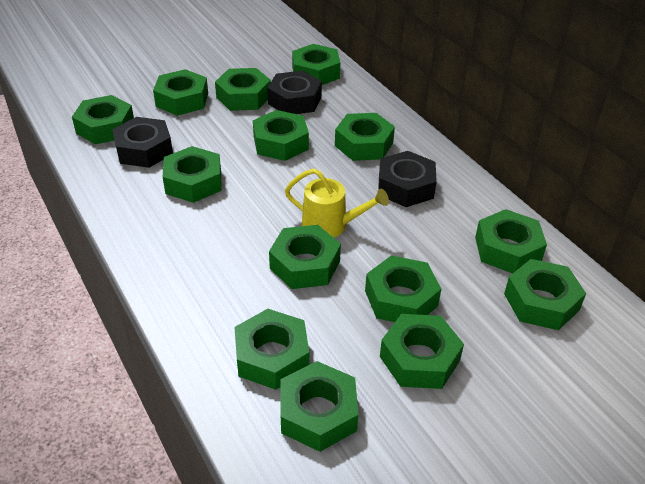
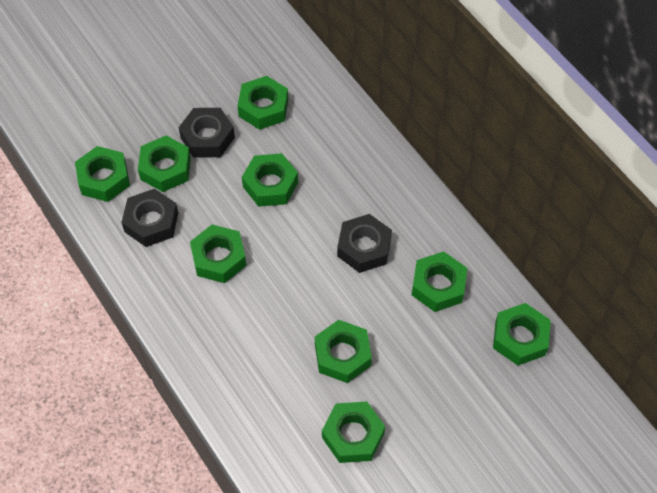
green nut: 14 -> 9
yellow watering can: 1 -> 0

